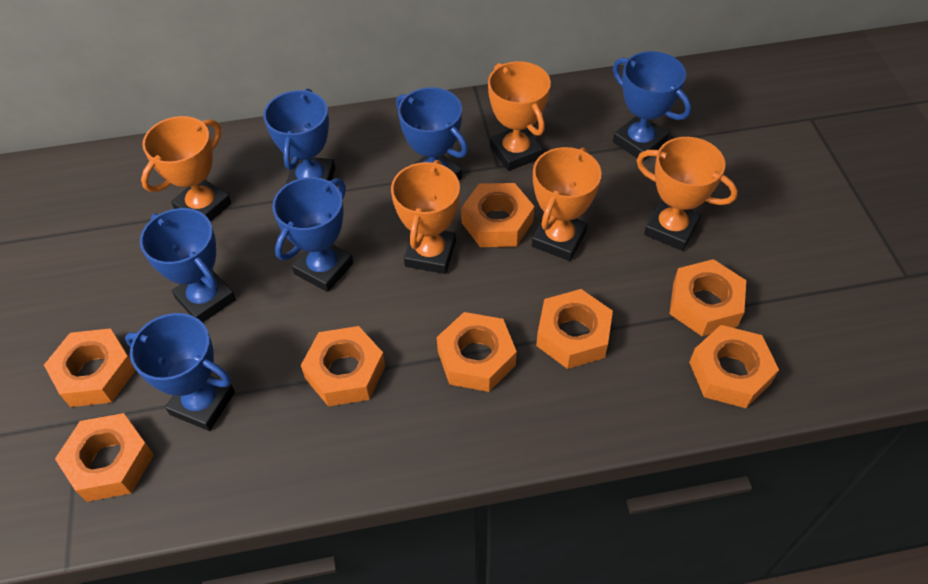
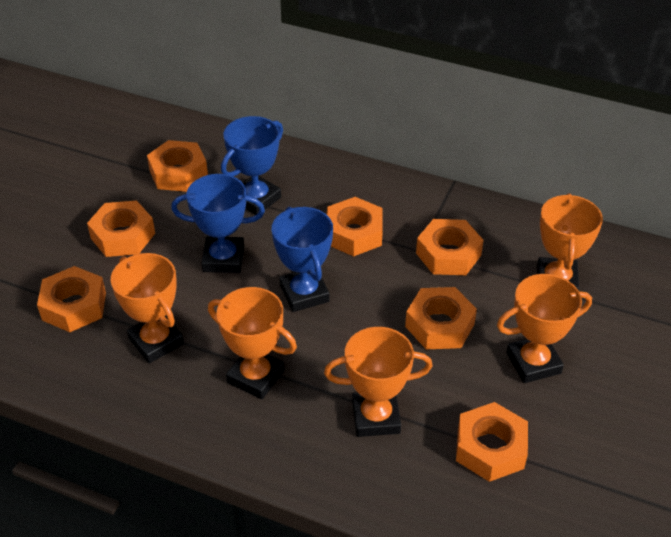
blue trophy: 6 -> 3
orange nut: 8 -> 7

